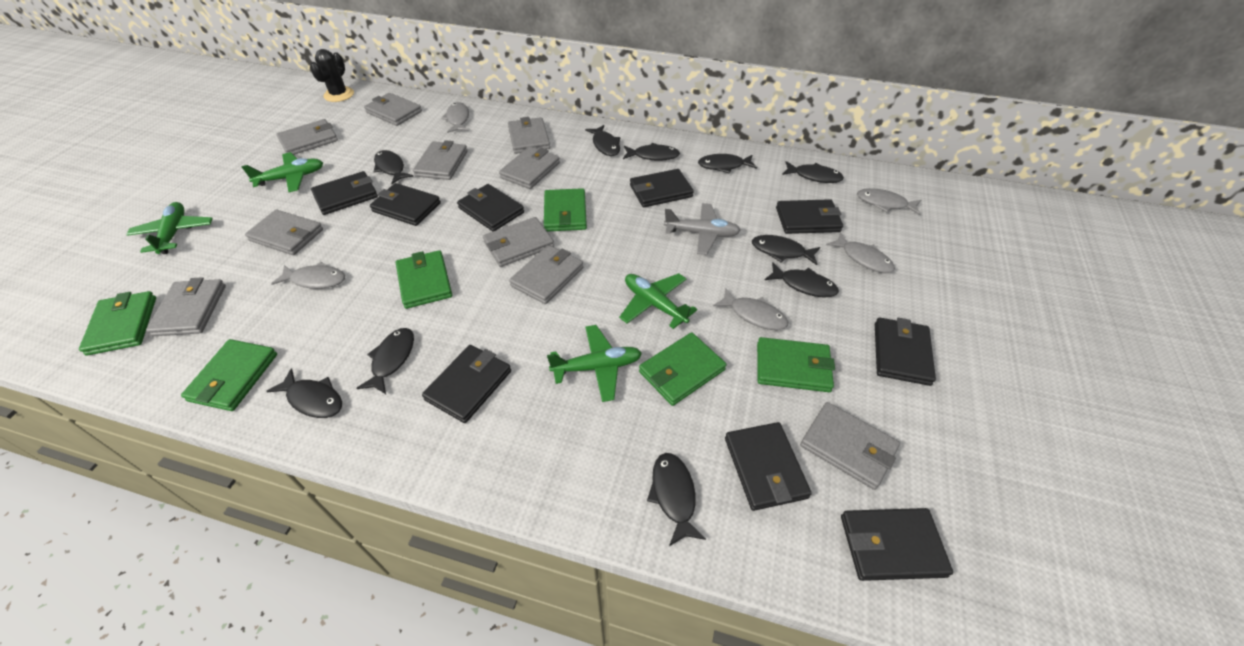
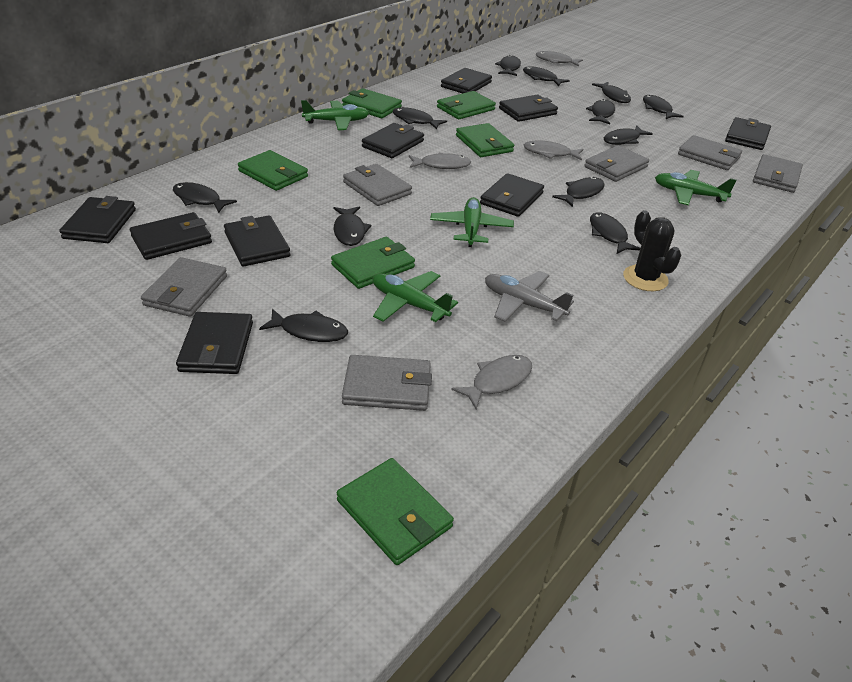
black fish: 10 -> 12
grey fish: 5 -> 4
grey wallet: 10 -> 6

